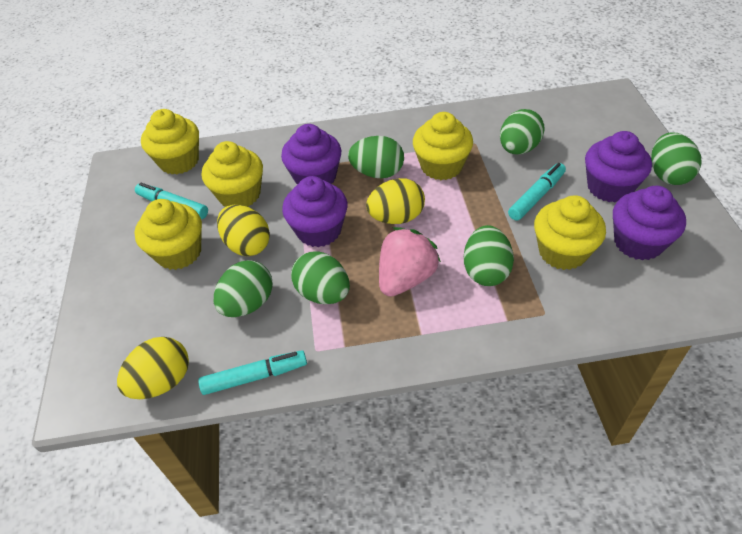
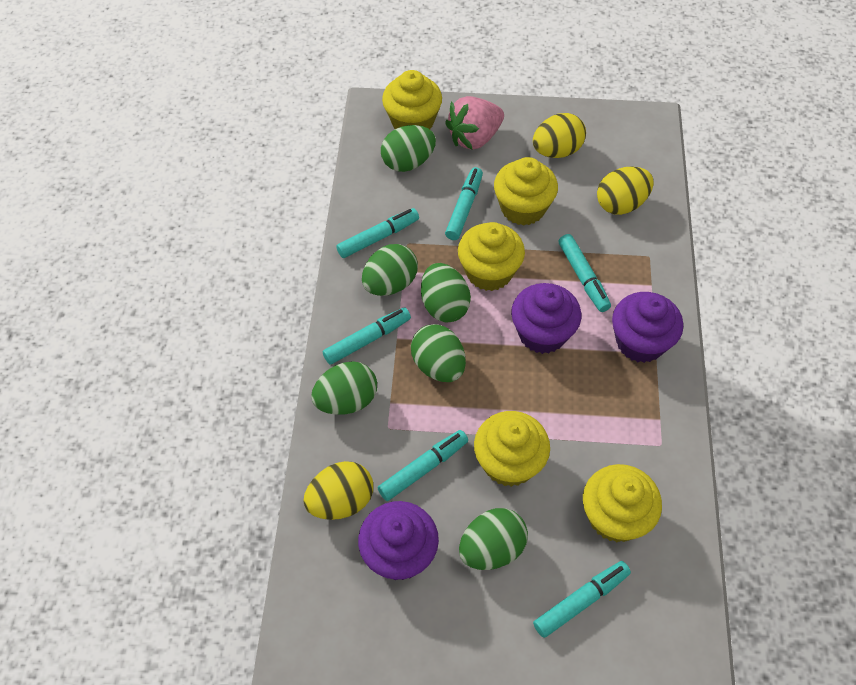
purple cupcake: 4 -> 3
turquoise marker: 3 -> 6

